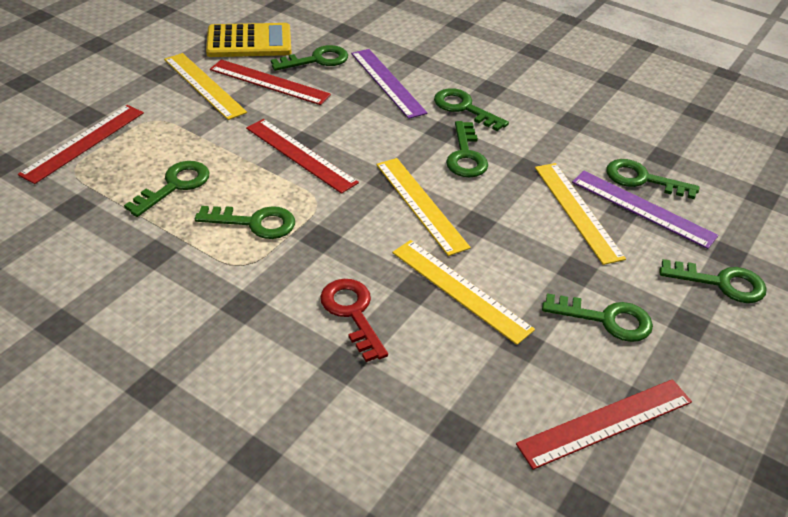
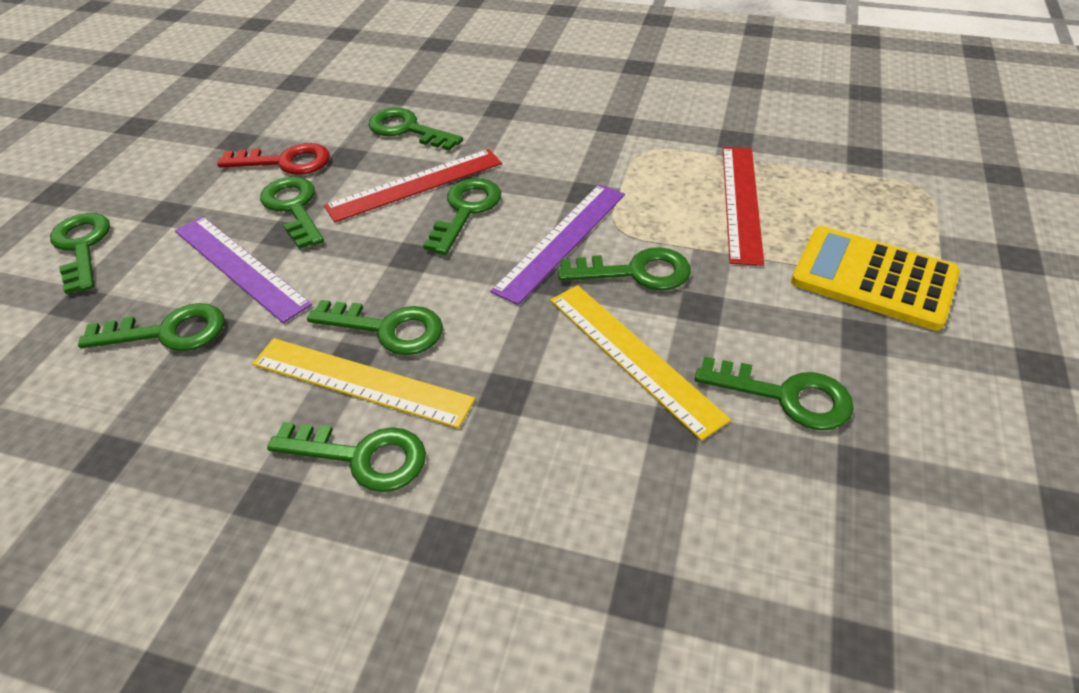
green key: 8 -> 9
red ruler: 4 -> 2
yellow ruler: 4 -> 2

